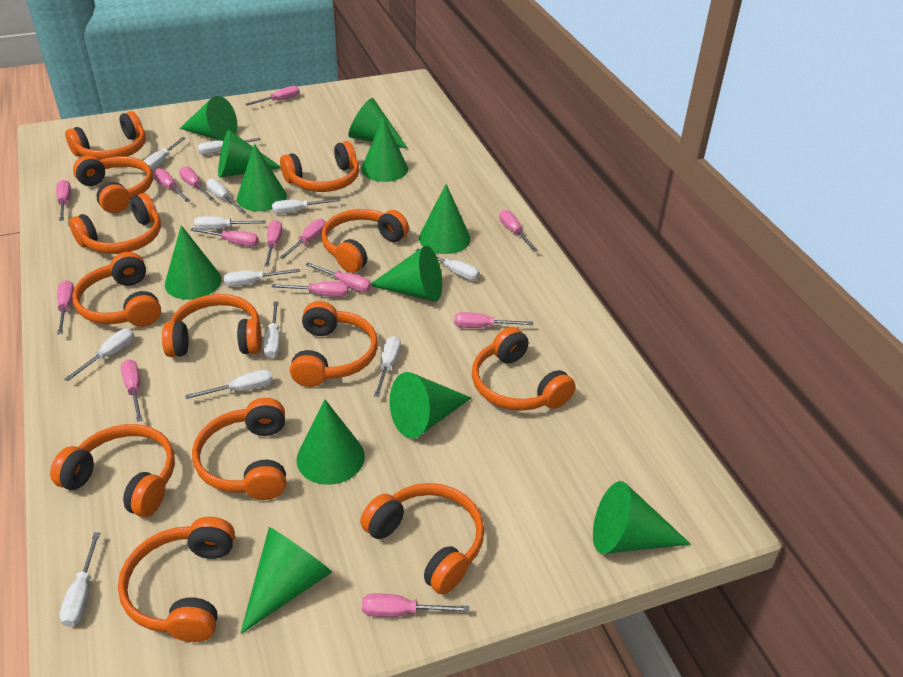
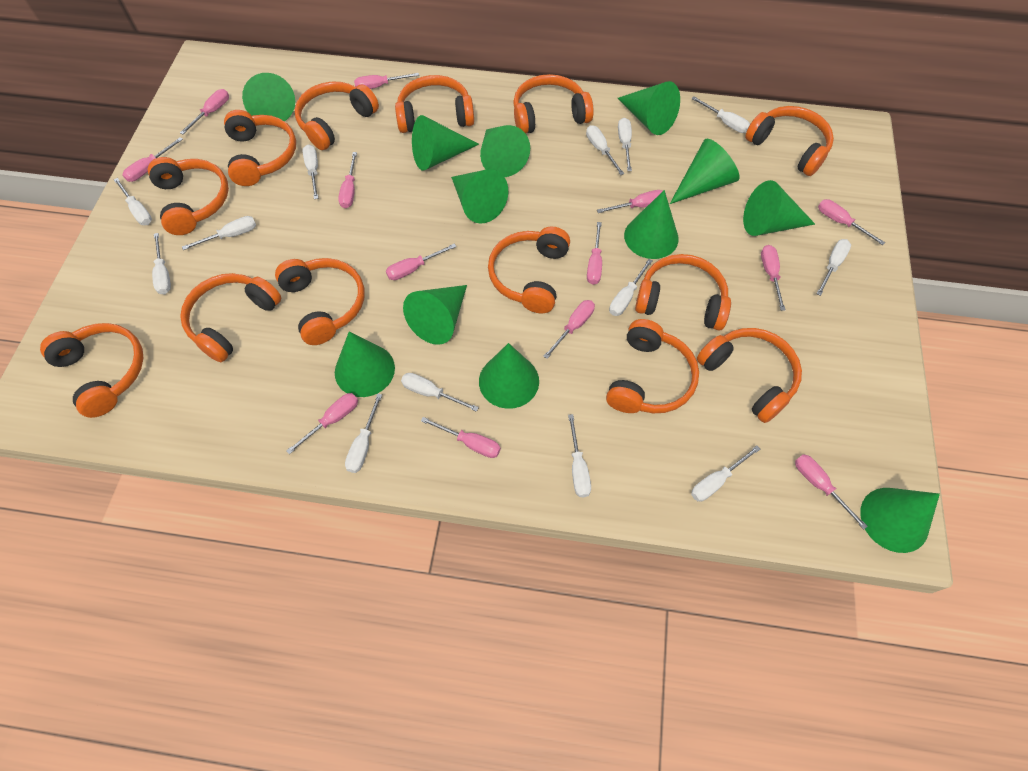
pink screwdriver: 14 -> 13
white screwdriver: 12 -> 13

